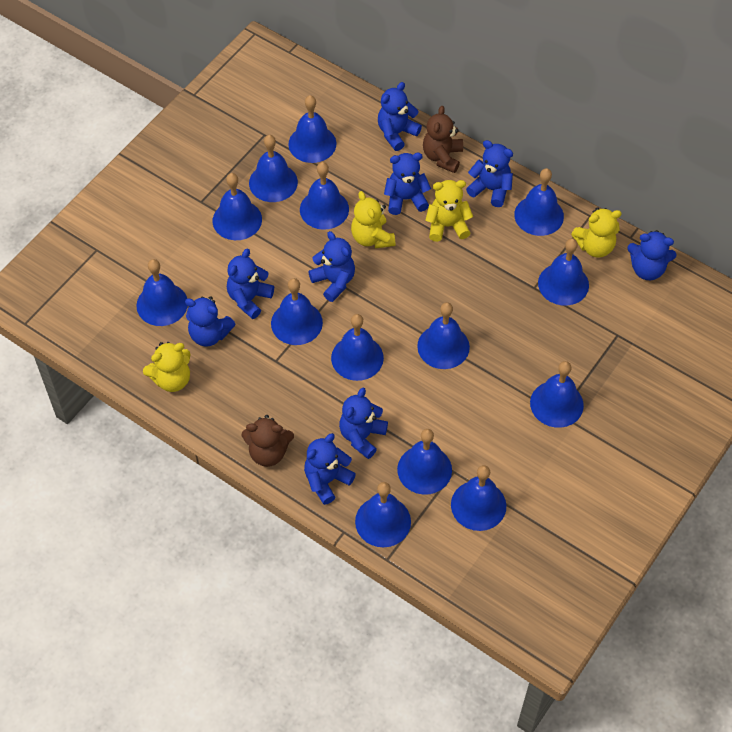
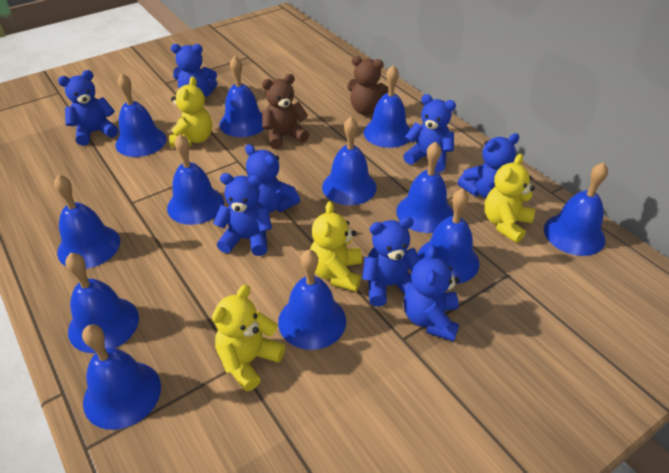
blue bell: 14 -> 12
blue teddy bear: 9 -> 8

